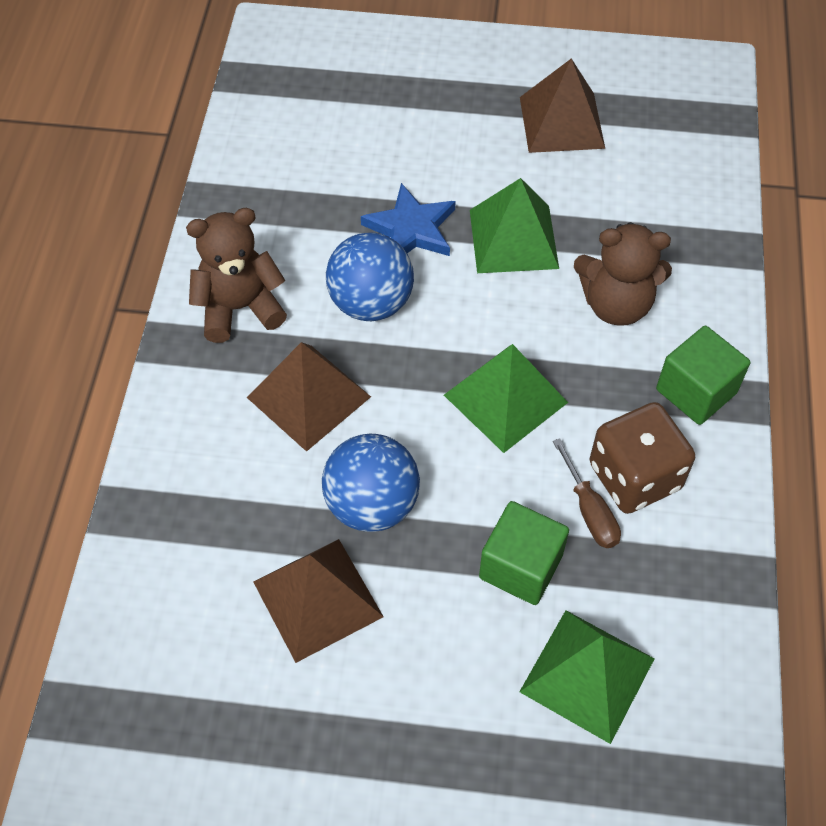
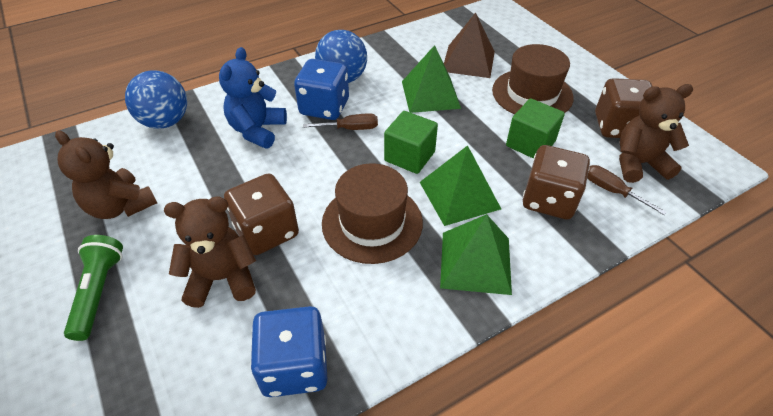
blue dice: 0 -> 2
blue star: 1 -> 0
blue teddy bear: 0 -> 1
brown dice: 1 -> 3
brown hat: 0 -> 2
brown pyramid: 3 -> 1
brown screwdriver: 1 -> 2
brown teddy bear: 2 -> 3
green flashlight: 0 -> 1

